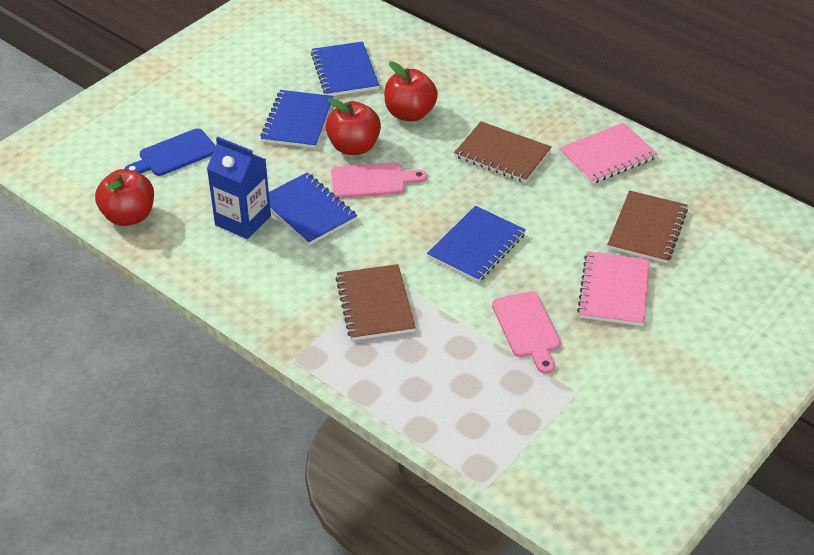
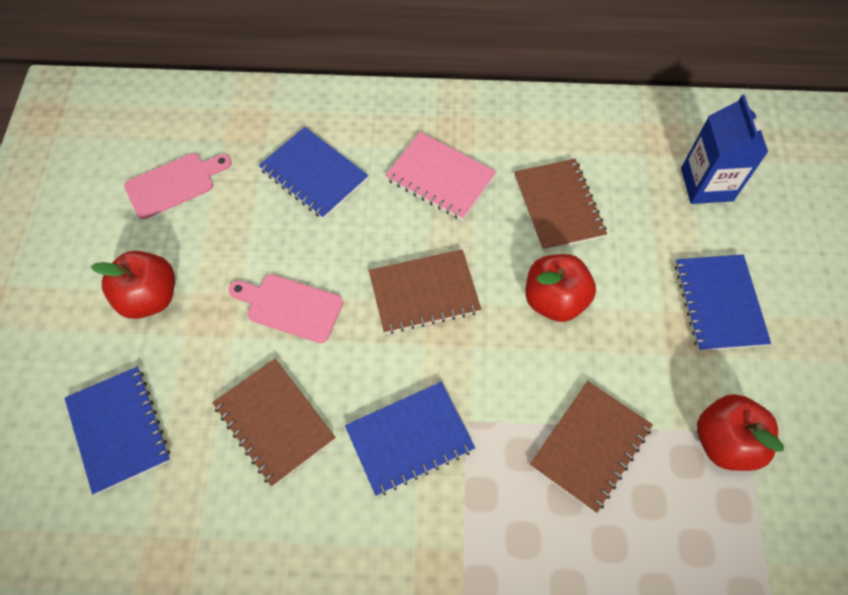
blue cutting board: 1 -> 0
brown notebook: 3 -> 4
pink notebook: 2 -> 1

